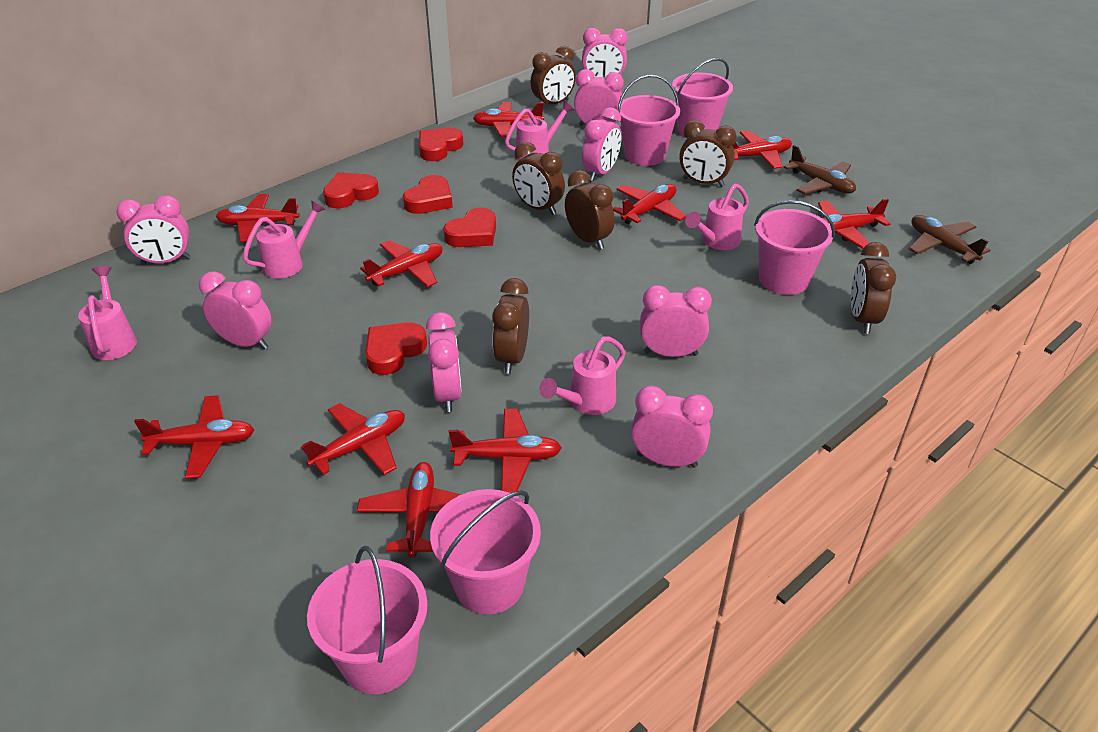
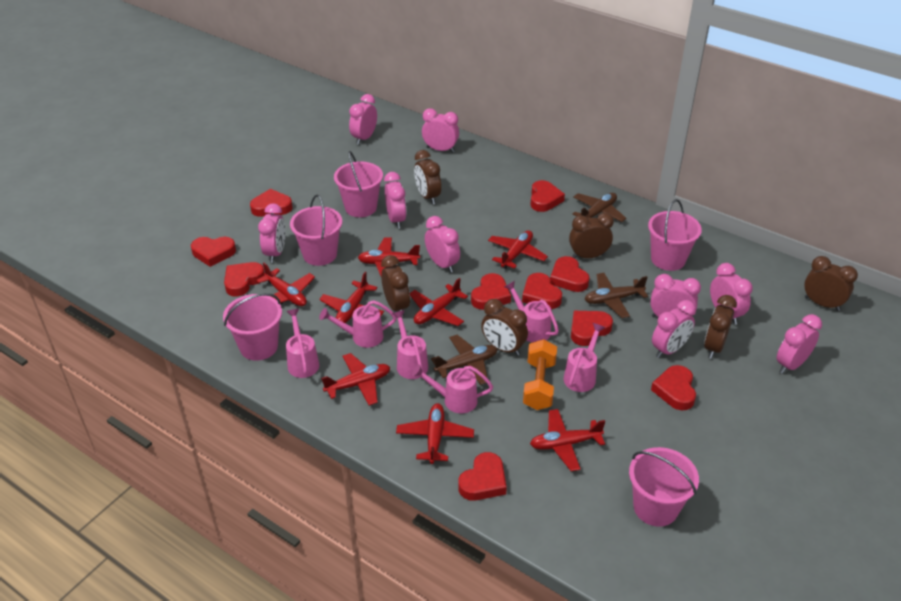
brown plane: 2 -> 3
orange dumbbell: 0 -> 1
pink clock: 8 -> 9
pink watering can: 5 -> 6
red heart: 5 -> 10
red plane: 10 -> 8

